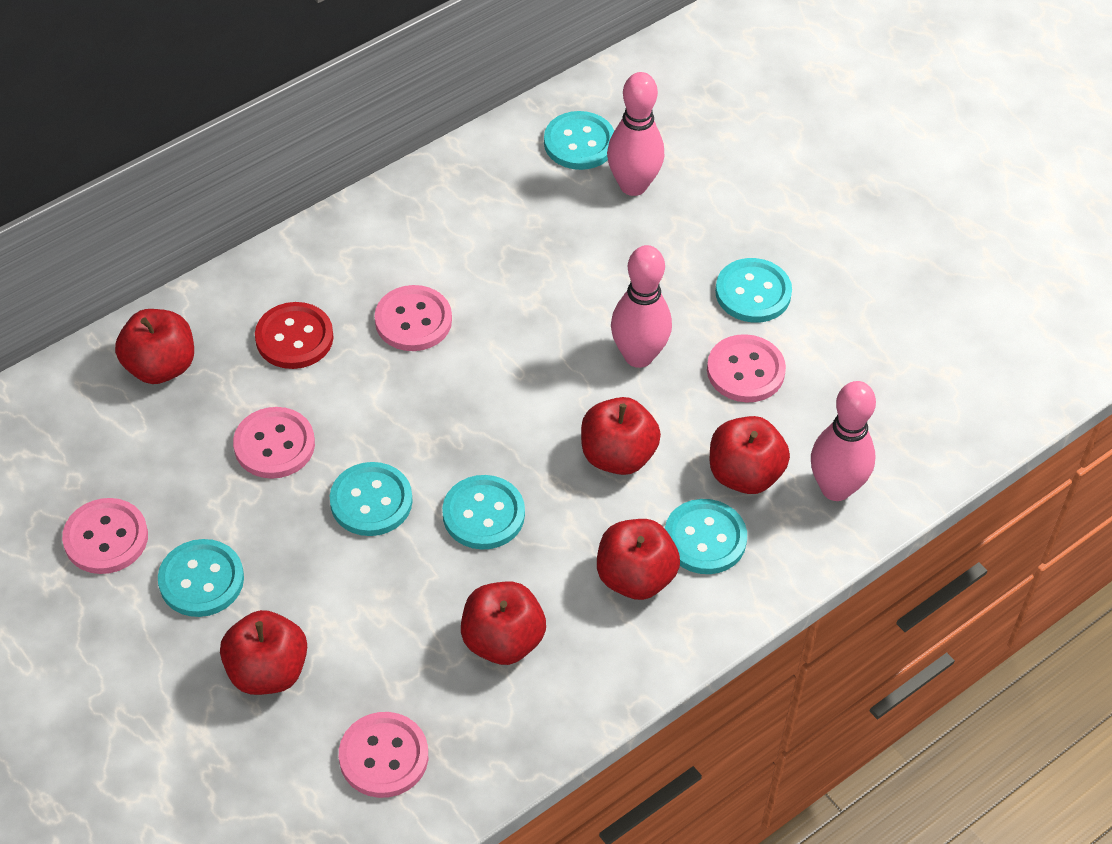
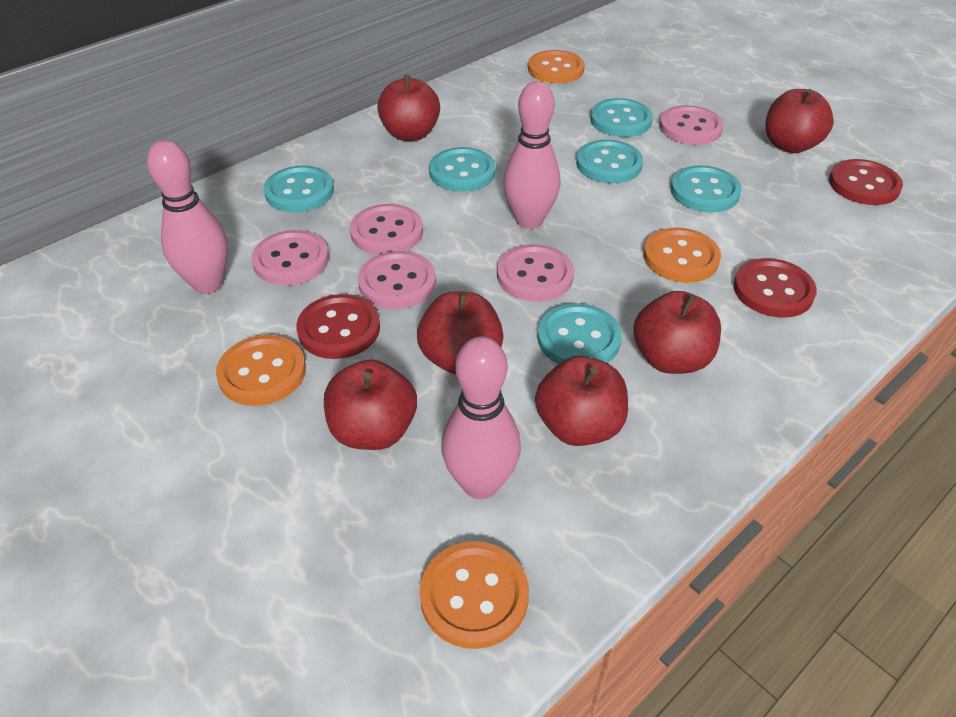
orange button: 0 -> 4
red button: 1 -> 3

